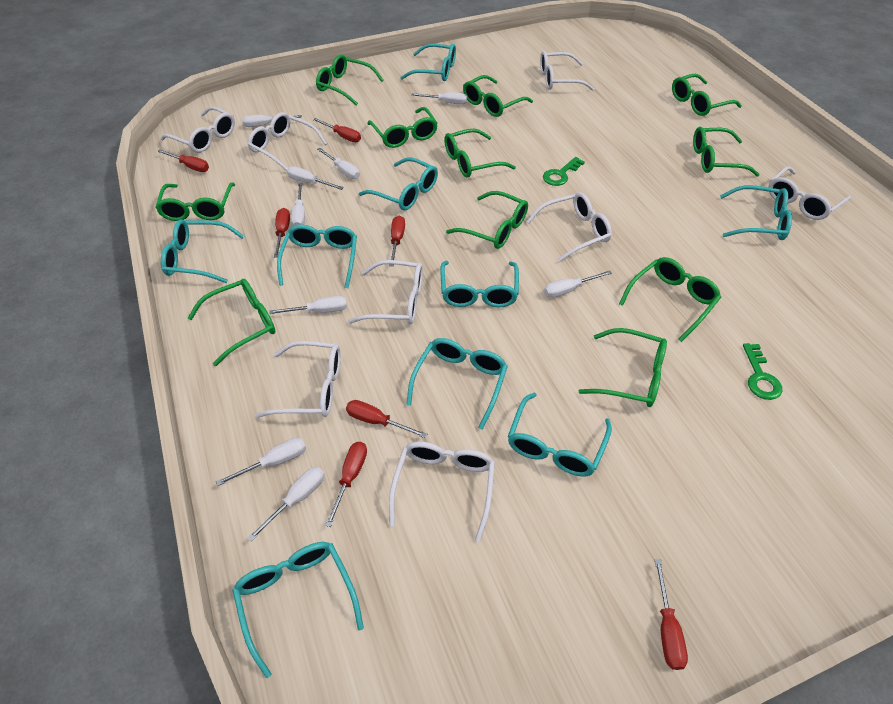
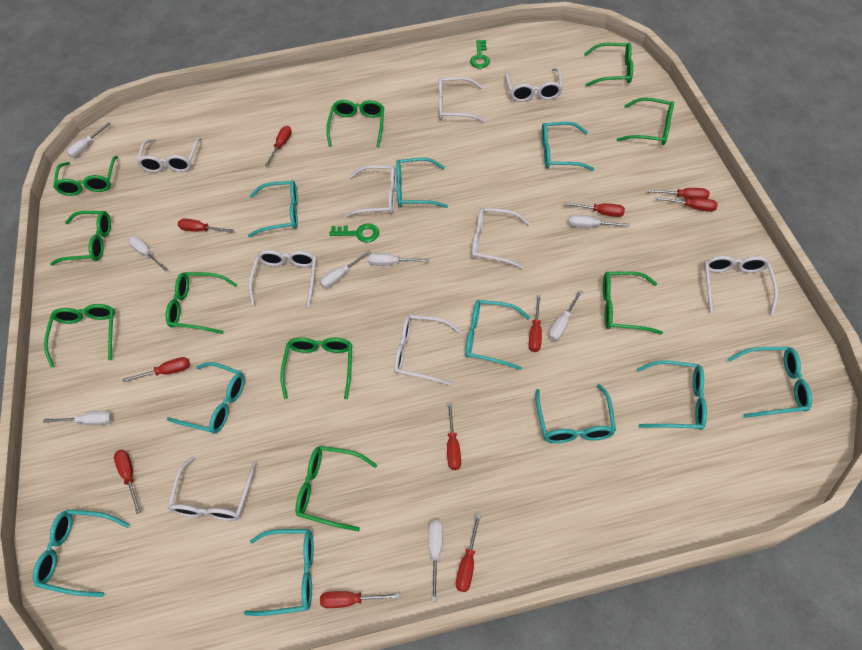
green glasses: 11 -> 10
red screwdriver: 7 -> 11
turquoise glasses: 9 -> 10
white glasses: 8 -> 9
white screwdriver: 9 -> 8

